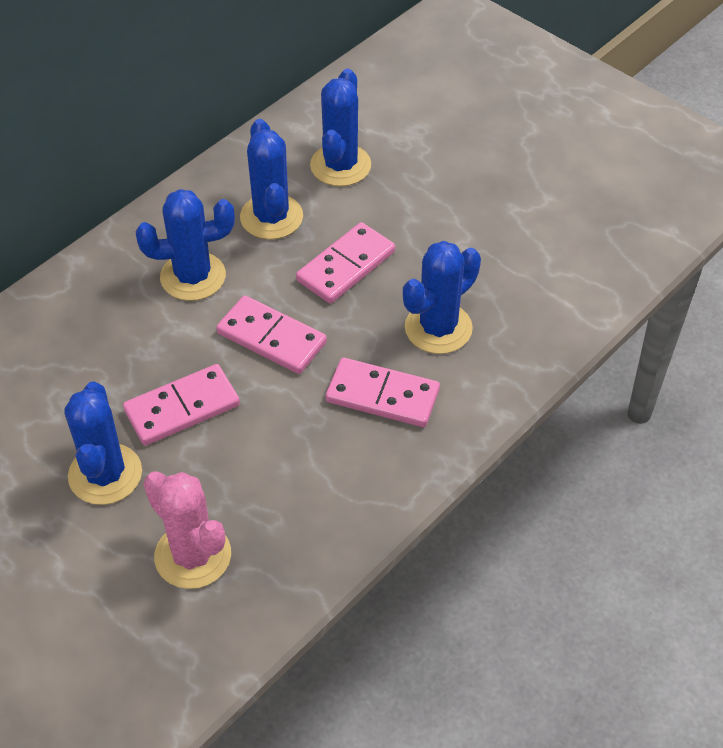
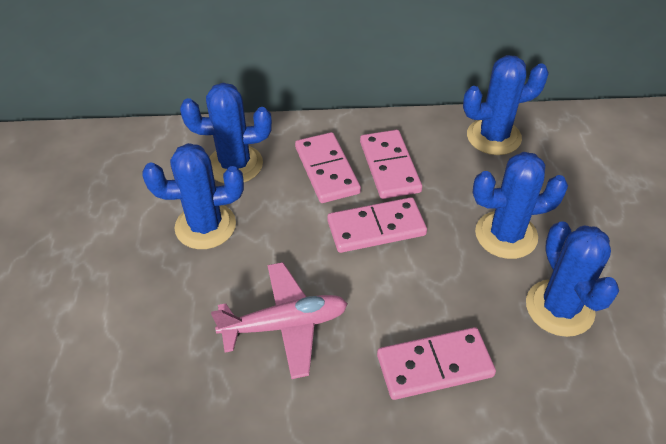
pink cactus: 1 -> 0
pink plane: 0 -> 1

